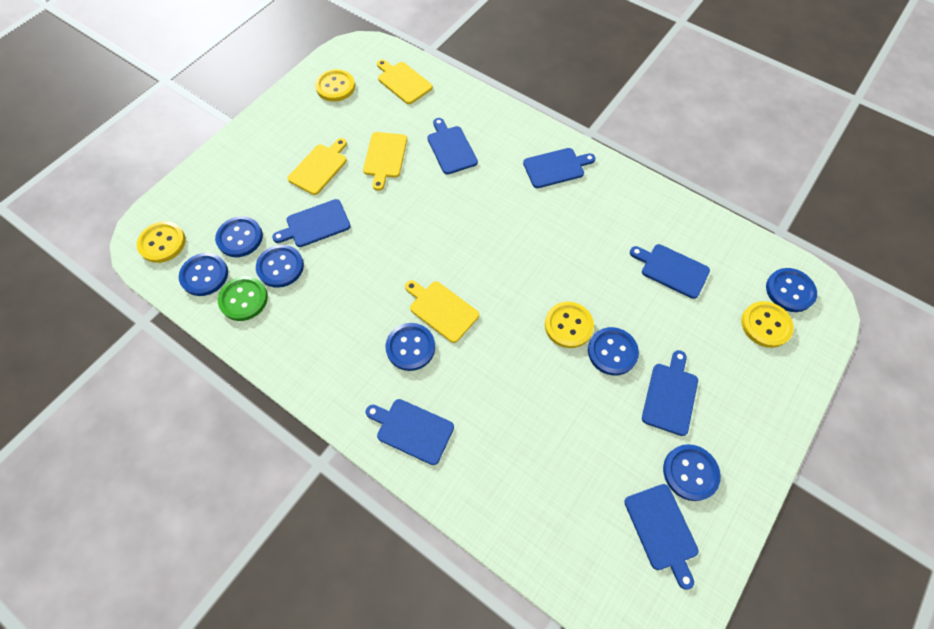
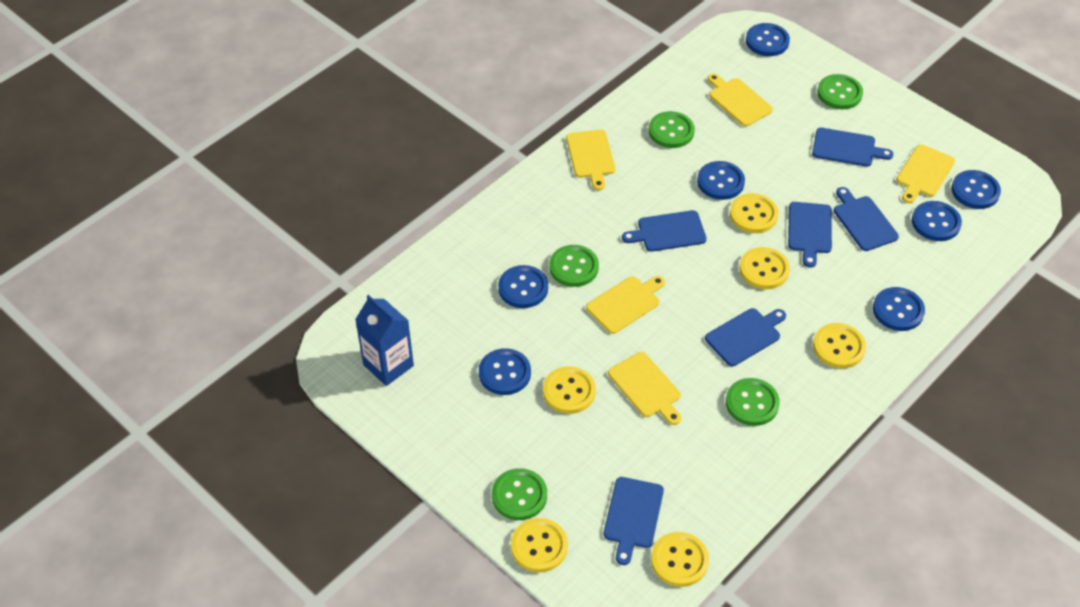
blue carton: 0 -> 1
blue cutting board: 7 -> 6
green button: 1 -> 5
yellow button: 4 -> 6
yellow cutting board: 4 -> 5

